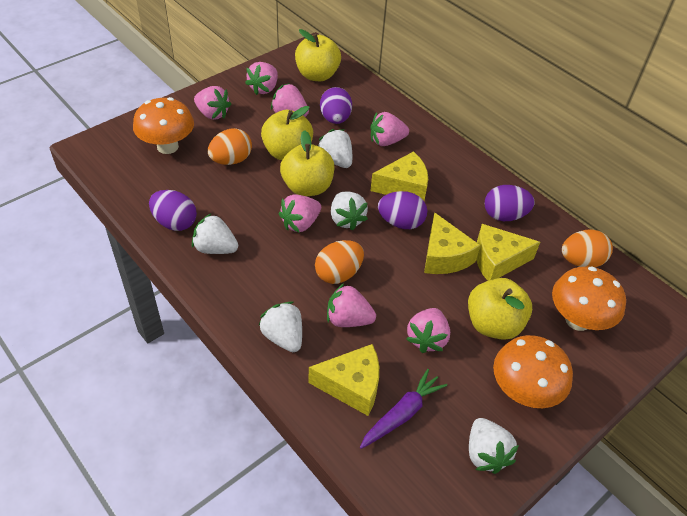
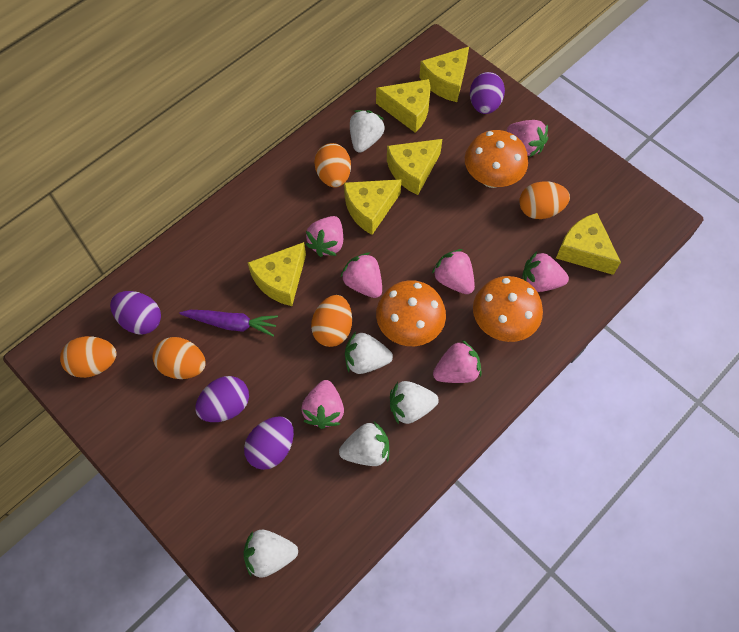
orange egg: 3 -> 5
yellow apple: 4 -> 0
yellow cheese: 4 -> 6

